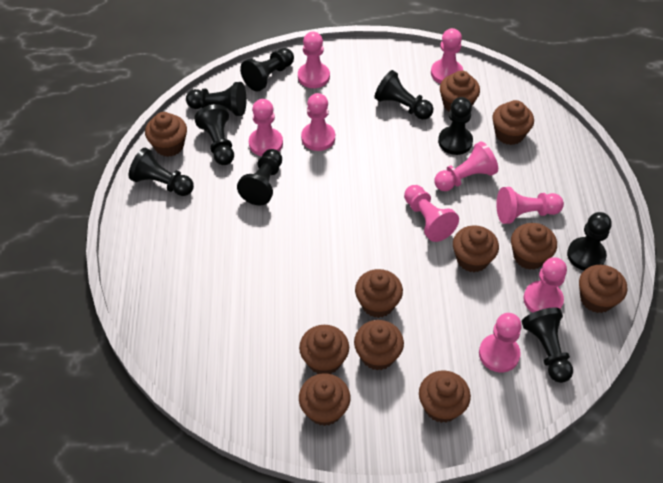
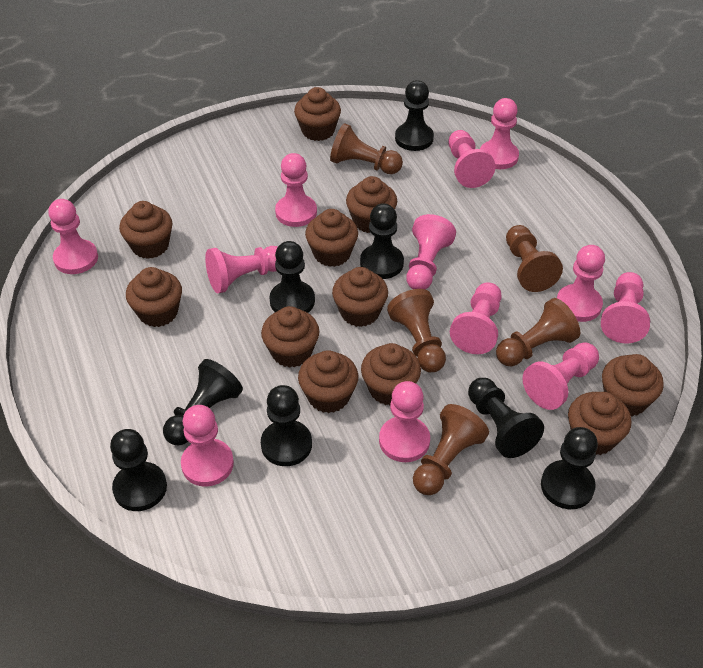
black pawn: 9 -> 8
brown pawn: 0 -> 5
pink pawn: 9 -> 12

